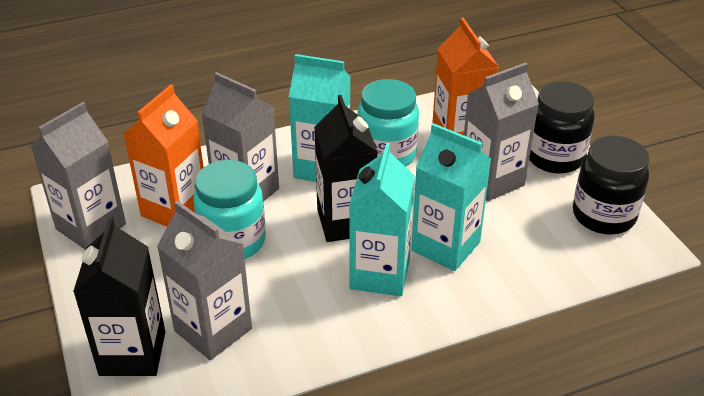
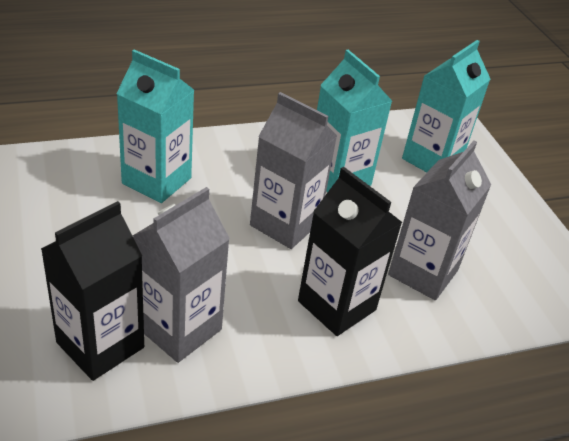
black jar: 2 -> 0
grey carton: 4 -> 3
orange carton: 2 -> 0
turquoise jar: 2 -> 0

